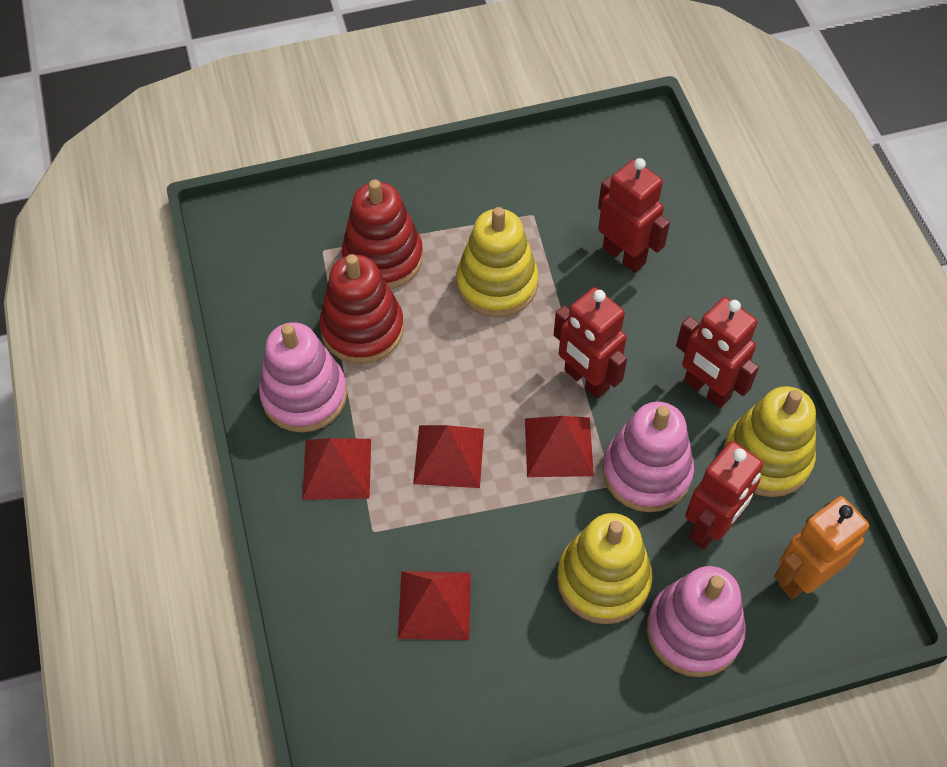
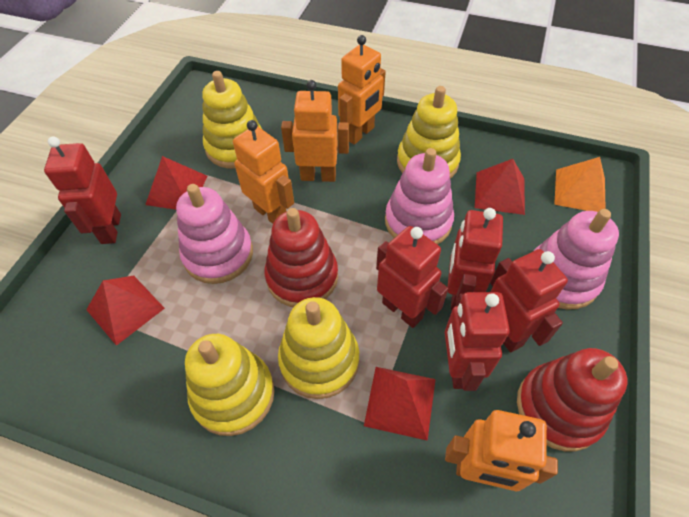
orange pyramid: 0 -> 1
orange robot: 1 -> 4
red robot: 4 -> 5
yellow stacking toy: 3 -> 4

